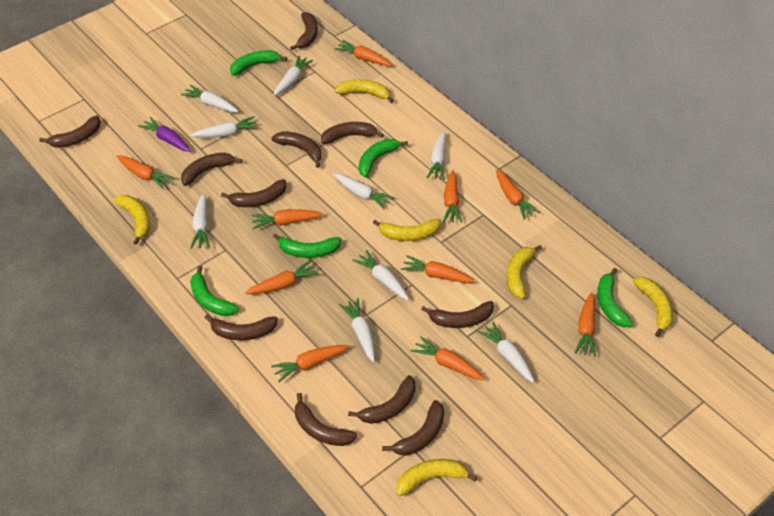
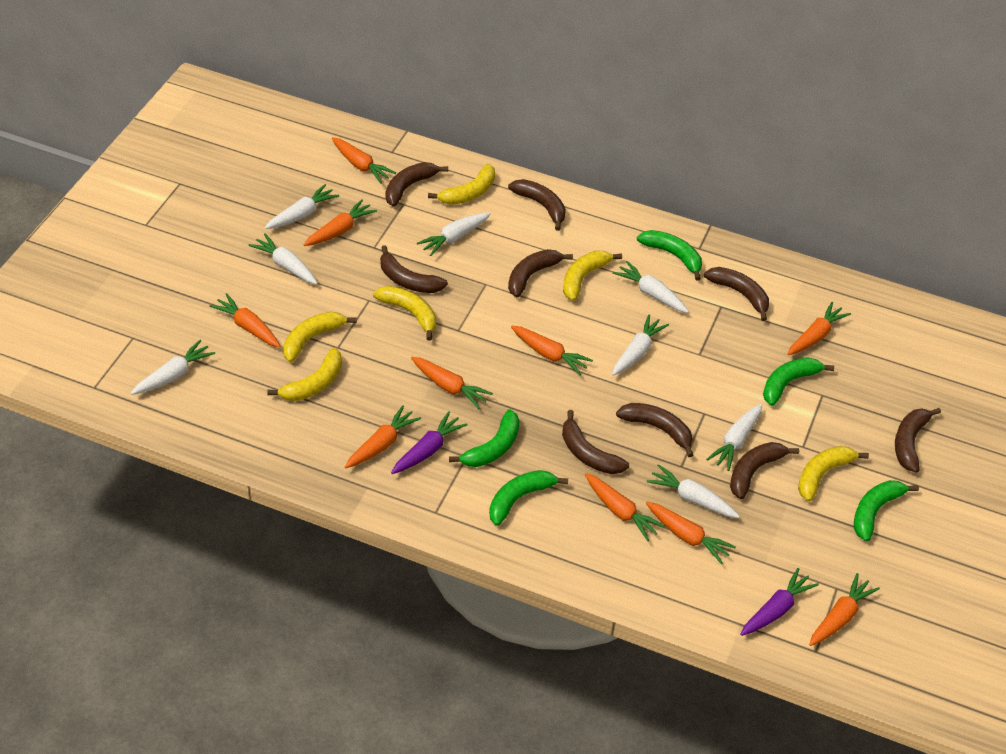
brown banana: 11 -> 9
purple carrot: 1 -> 2
white carrot: 9 -> 8

